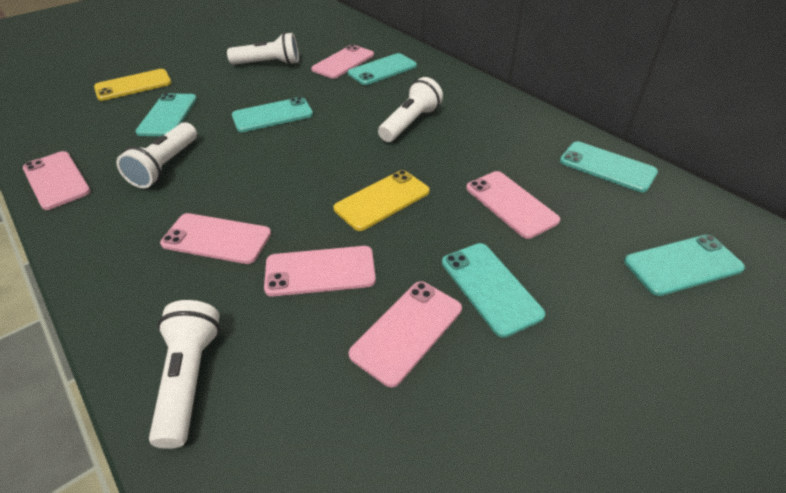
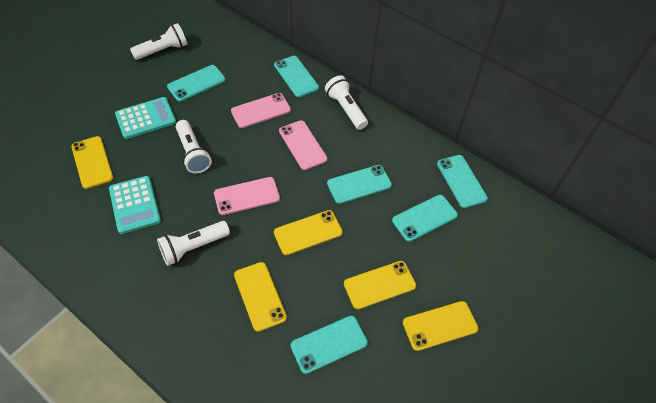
pink phone: 6 -> 3
turquoise calculator: 0 -> 2
yellow phone: 2 -> 5

